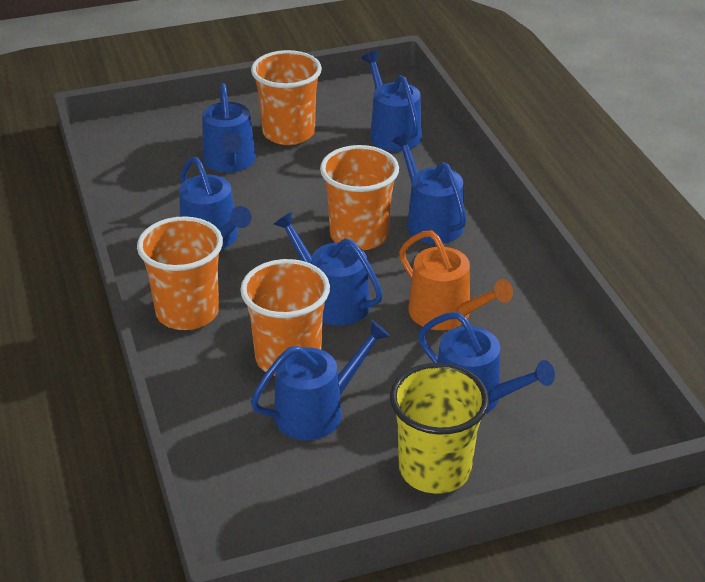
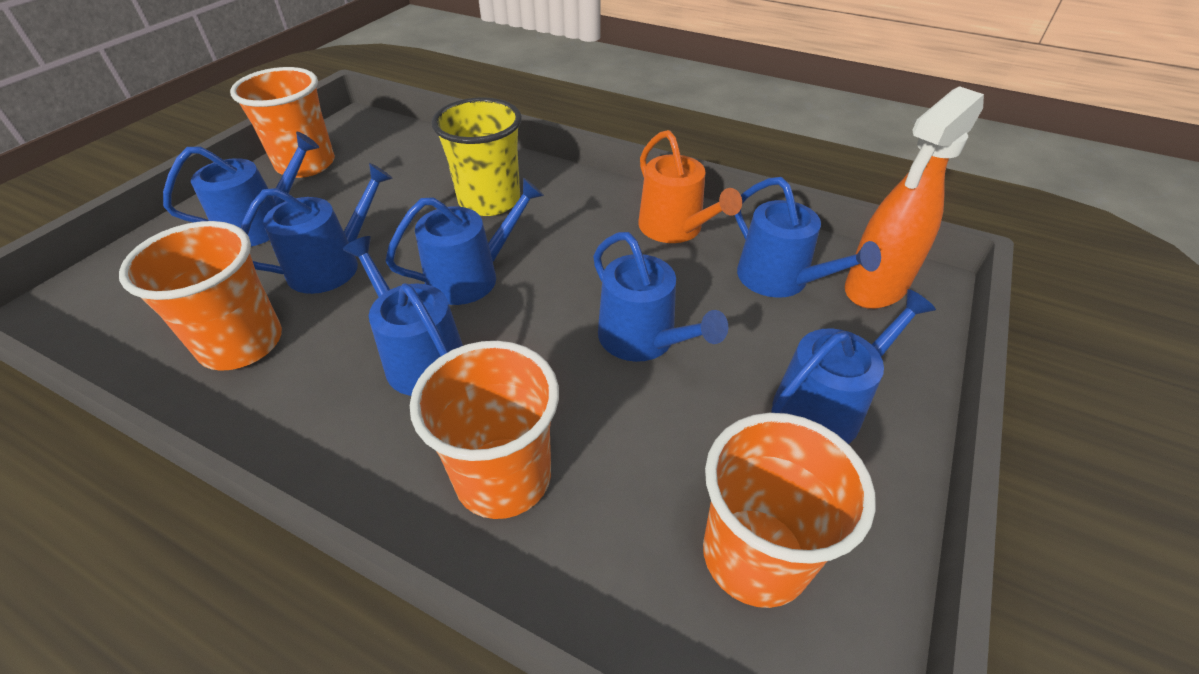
orange spray bottle: 0 -> 1

